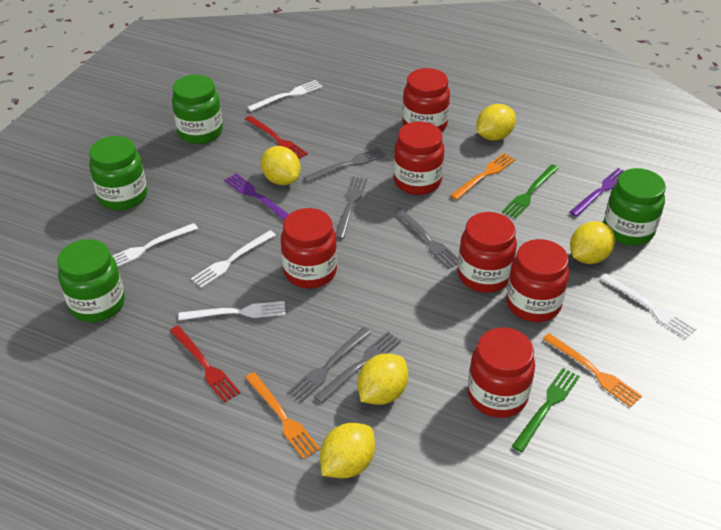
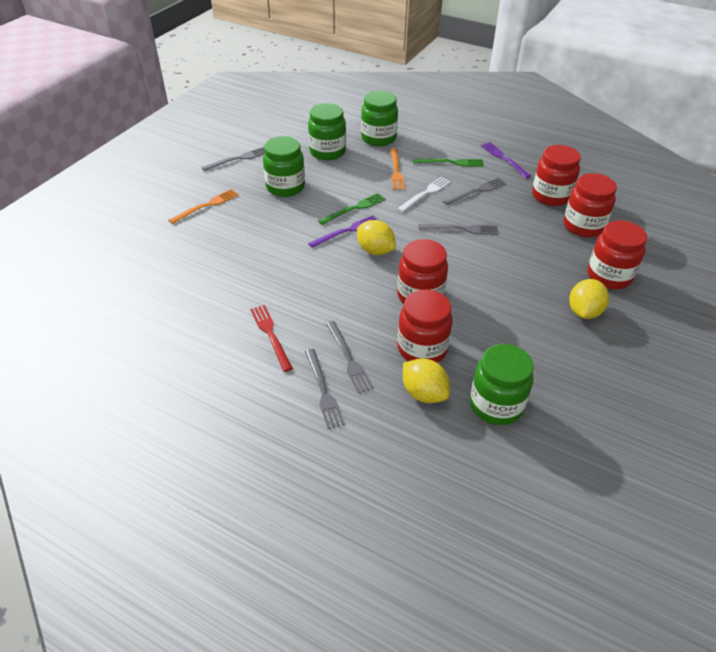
orange fork: 3 -> 2
red fork: 2 -> 1
red jar: 6 -> 5
white fork: 5 -> 1
yellow lemon: 5 -> 3

